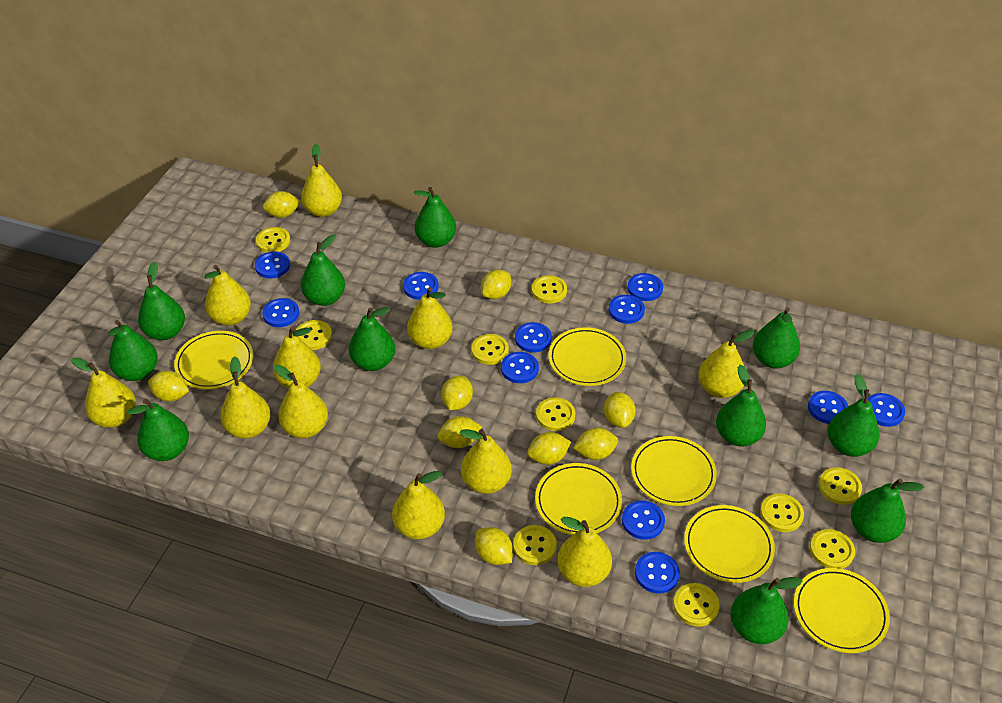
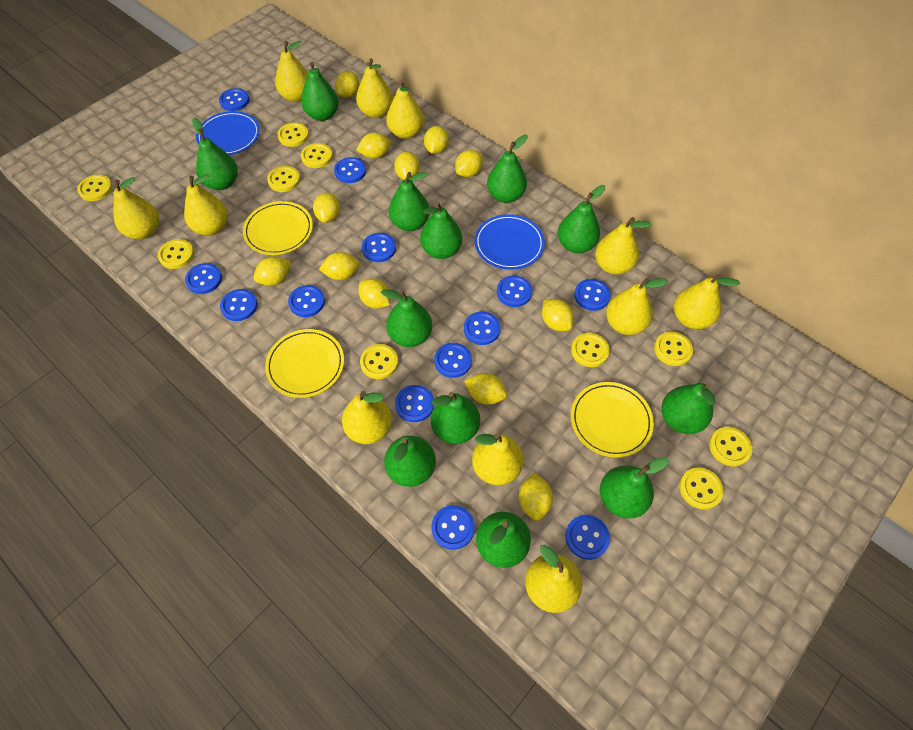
blue button: 11 -> 13
blue plate: 0 -> 2
green pear: 11 -> 12
yellow lemon: 9 -> 12
yellow plate: 6 -> 3

